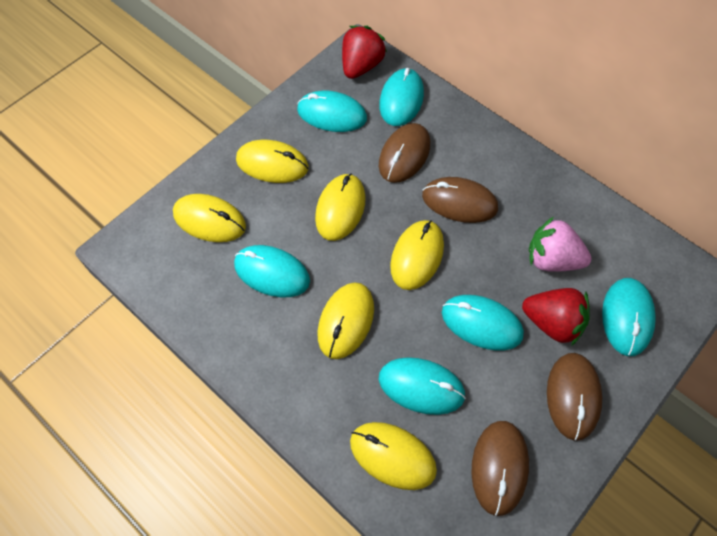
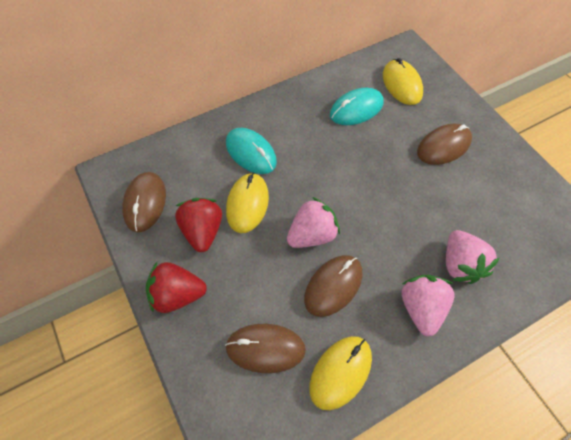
pink strawberry: 1 -> 3
turquoise mouse: 6 -> 2
yellow mouse: 6 -> 3

